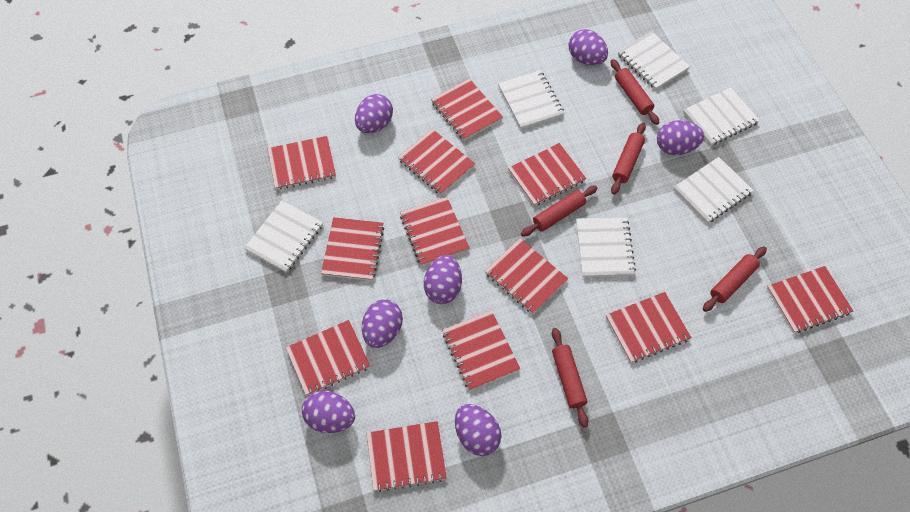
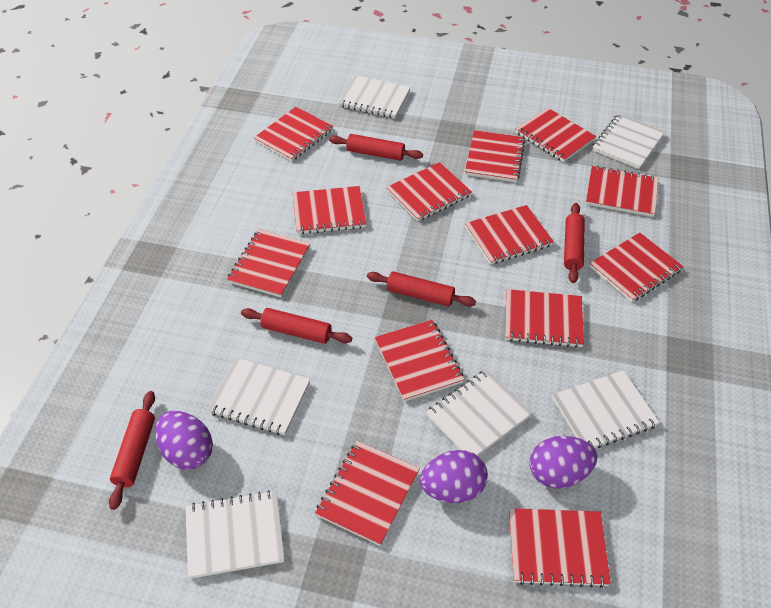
purple egg: 7 -> 3
red notebook: 12 -> 13

